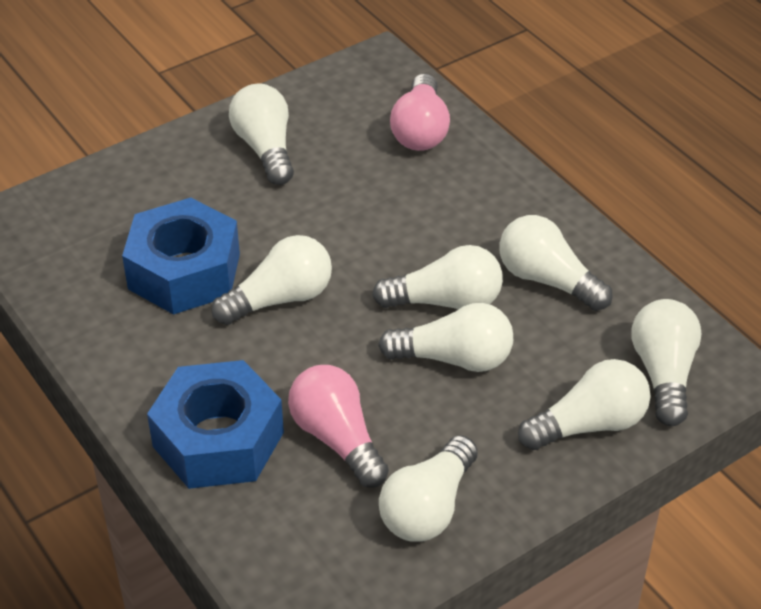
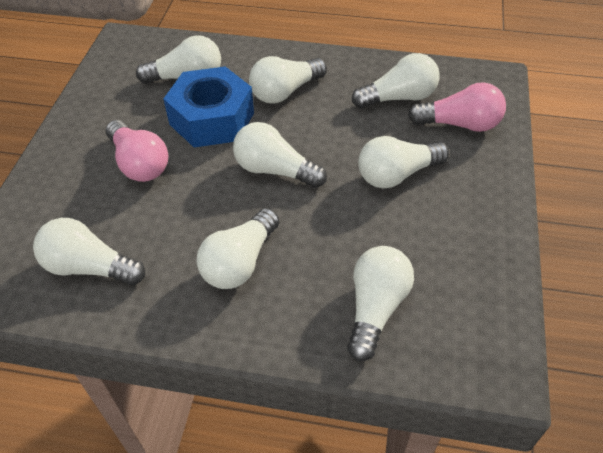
blue nut: 2 -> 1

